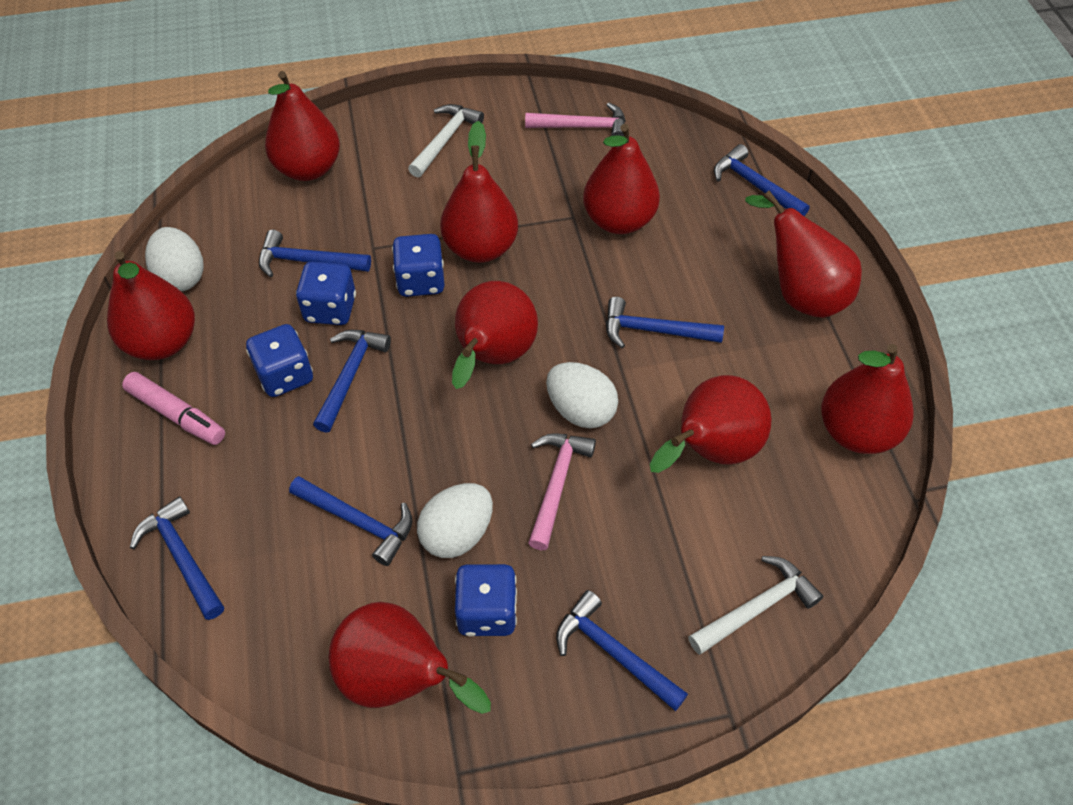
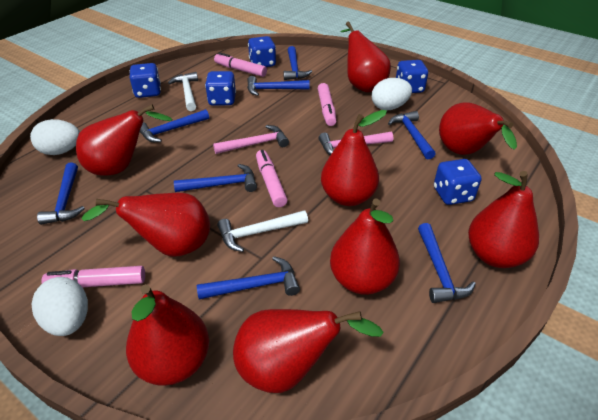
blue dice: 4 -> 5
blue hammer: 7 -> 8
pink marker: 1 -> 4

